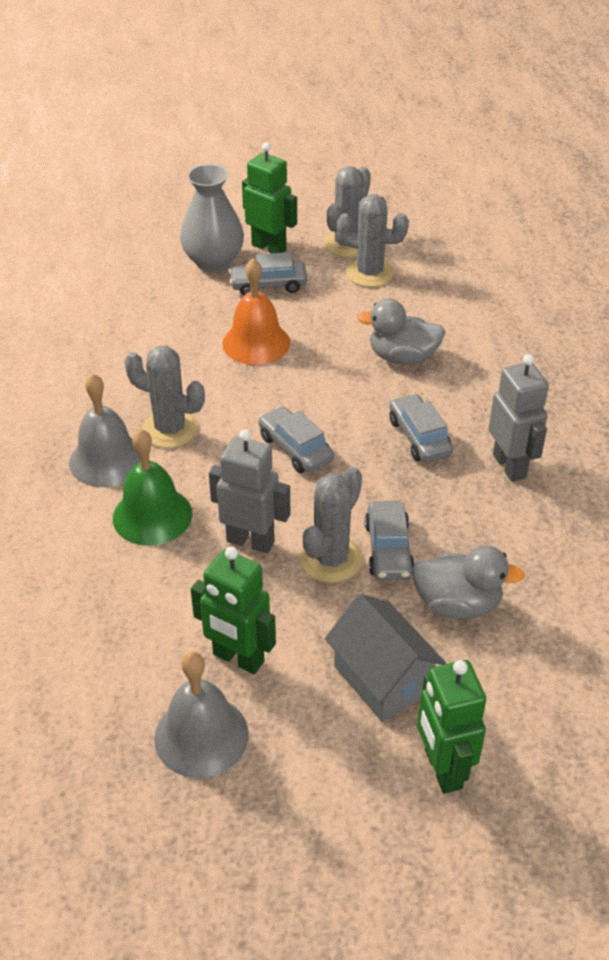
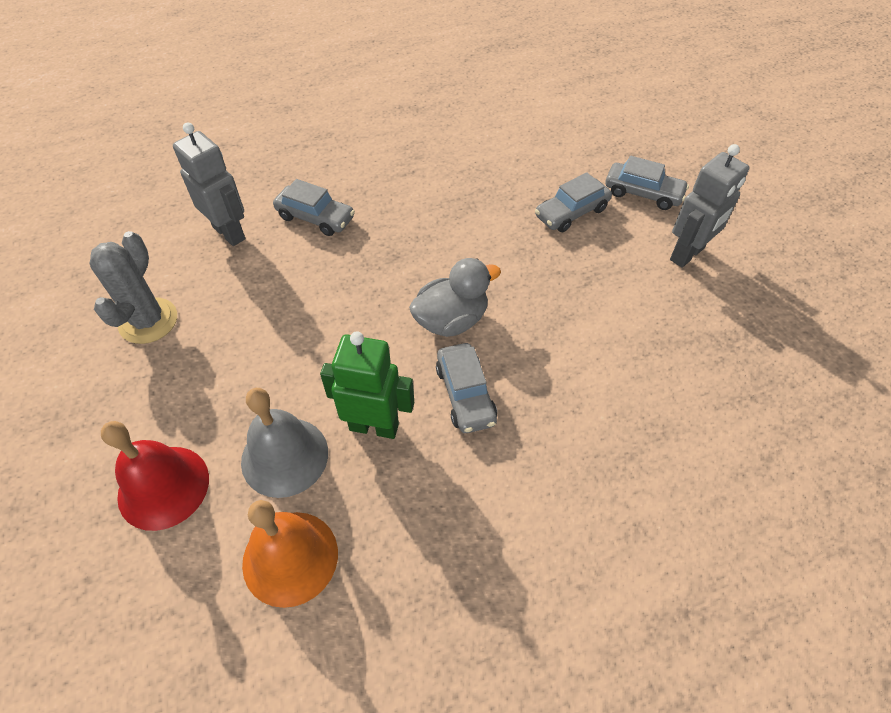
green bell: 1 -> 0
green robot: 3 -> 1
grey bell: 2 -> 1
grey cactus: 4 -> 1
grey duck: 2 -> 1
grey house: 1 -> 0
grey vase: 1 -> 0
red bell: 0 -> 1

